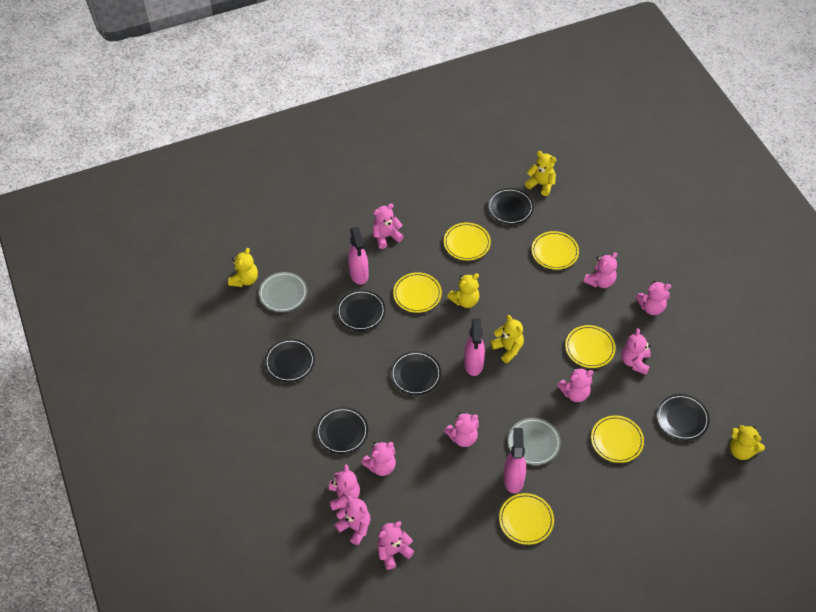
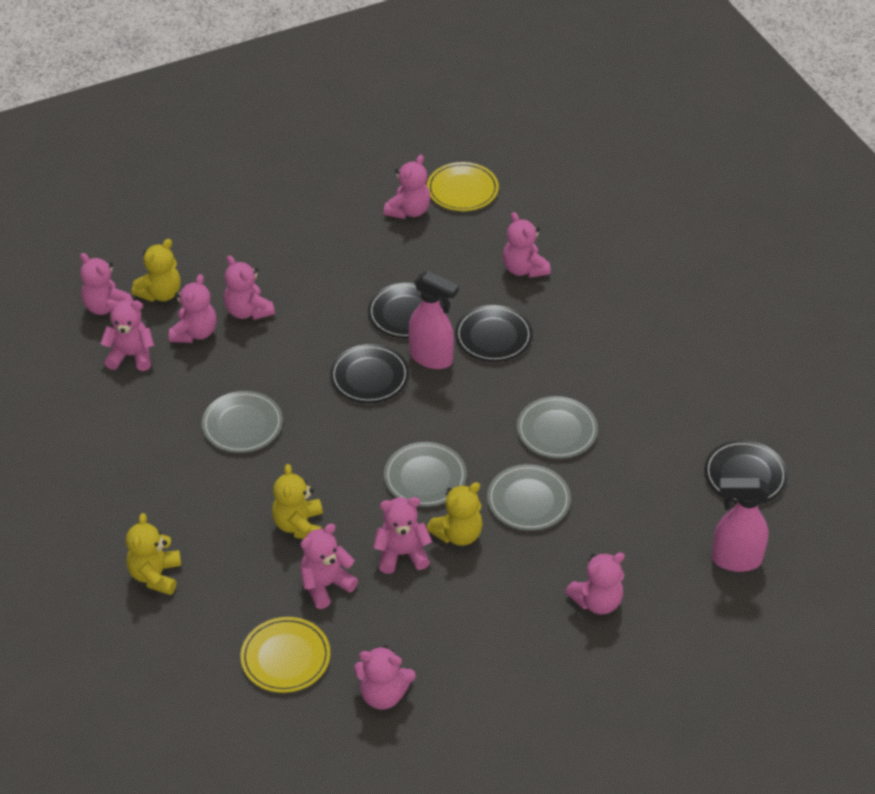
black plate: 6 -> 4
grey plate: 2 -> 4
pink spray bottle: 3 -> 2
yellow plate: 6 -> 2
yellow teddy bear: 5 -> 4

